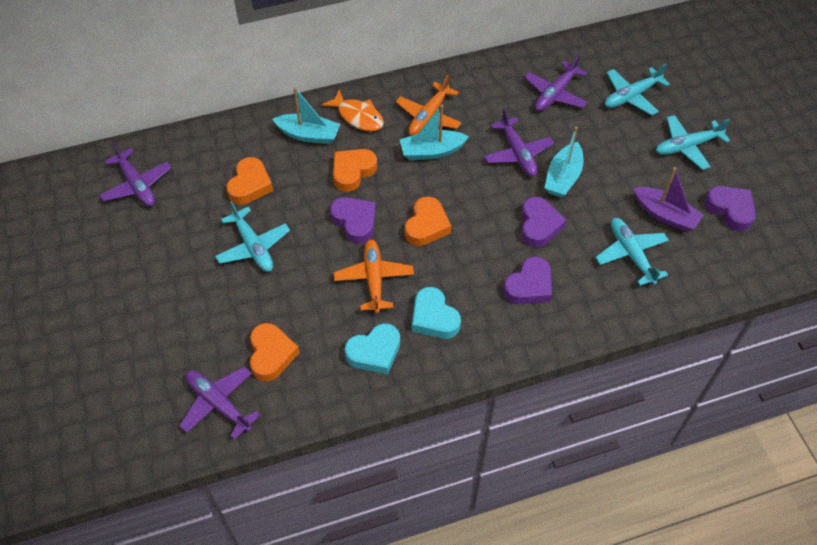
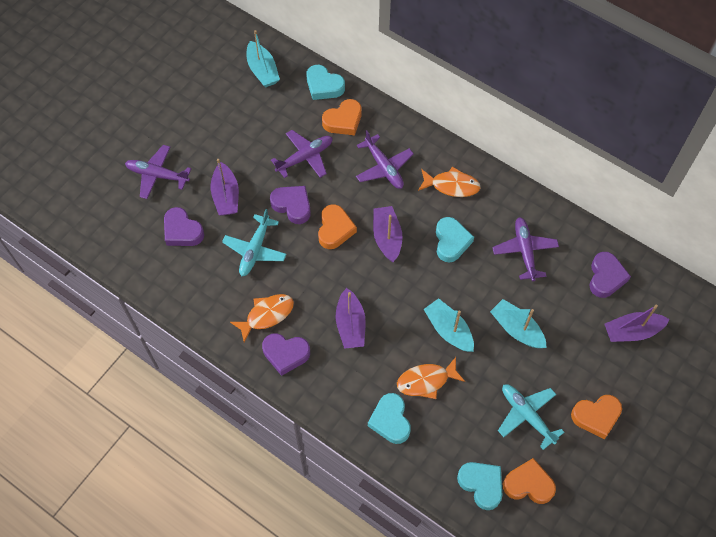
orange fish: 1 -> 3
orange plane: 2 -> 0
purple boat: 1 -> 4
turquoise heart: 2 -> 4
turquoise plane: 4 -> 2

